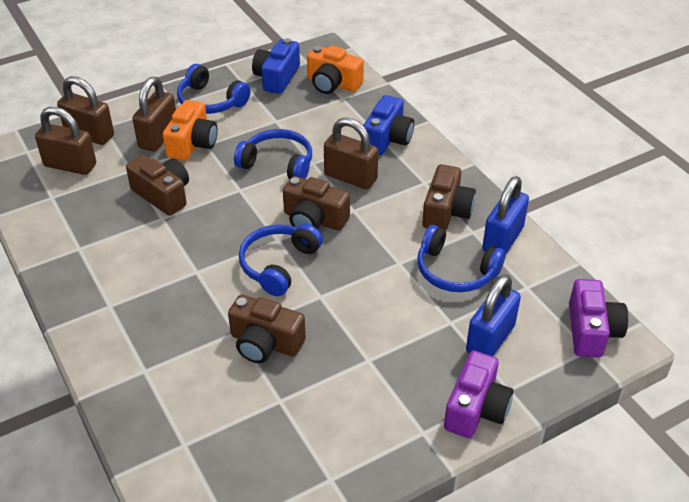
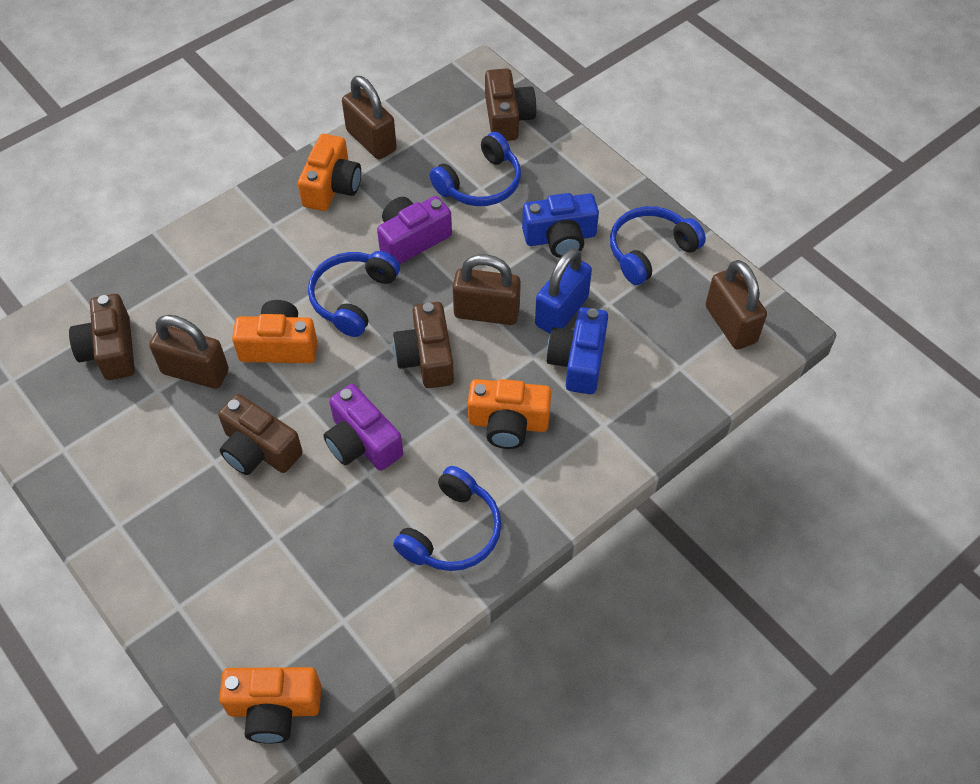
blue padlock: 2 -> 1
orange camera: 2 -> 4

